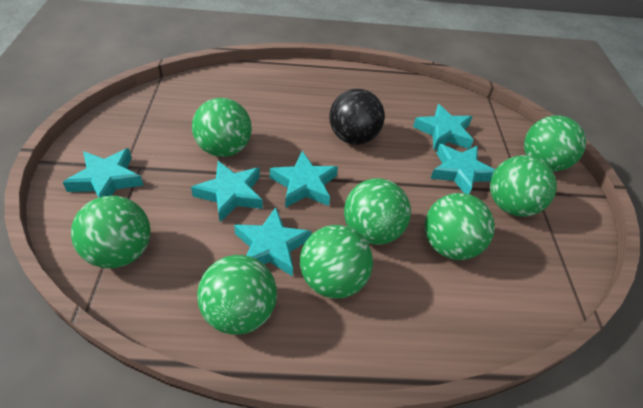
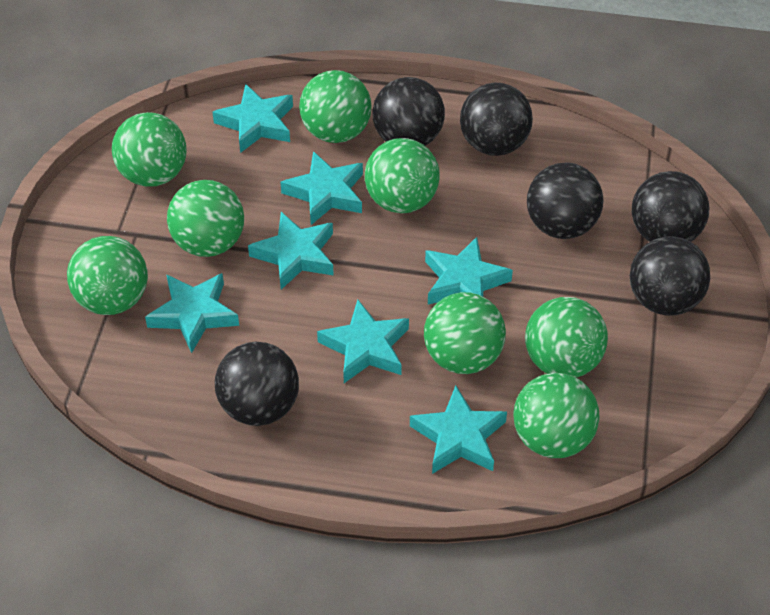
black ball: 1 -> 6
turquoise star: 6 -> 7

